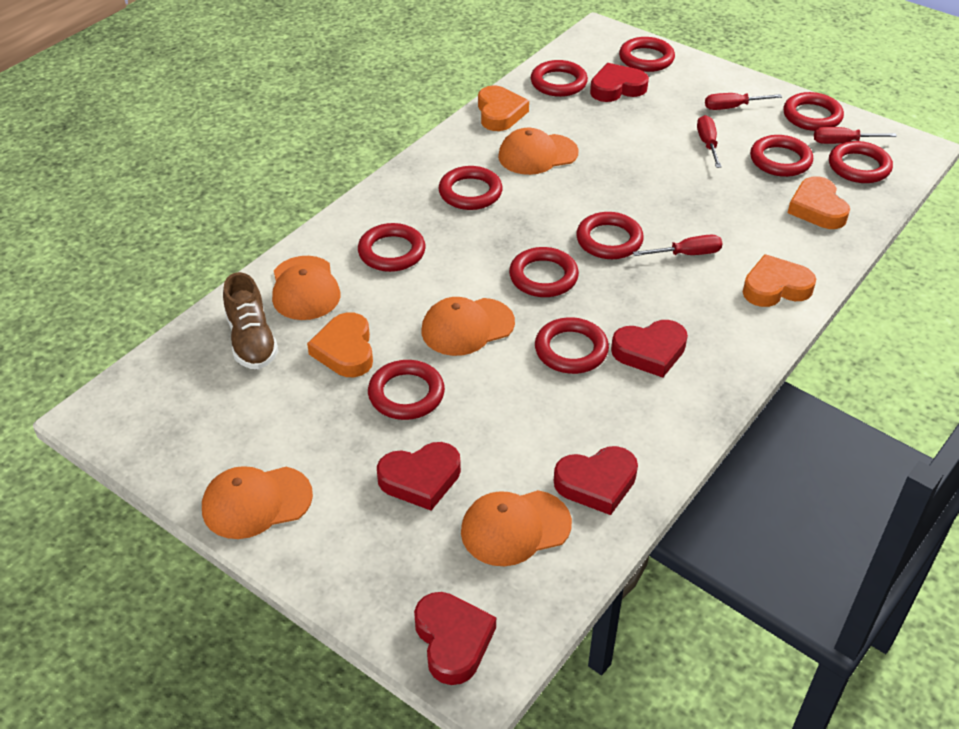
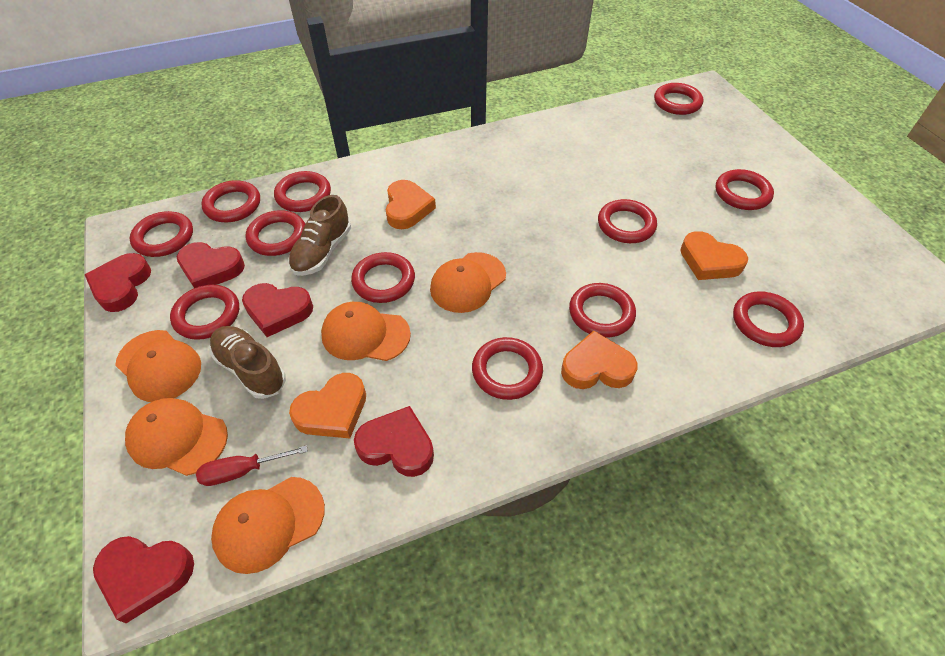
brown shoe: 1 -> 2
red ring: 11 -> 12
red screwdriver: 4 -> 1

